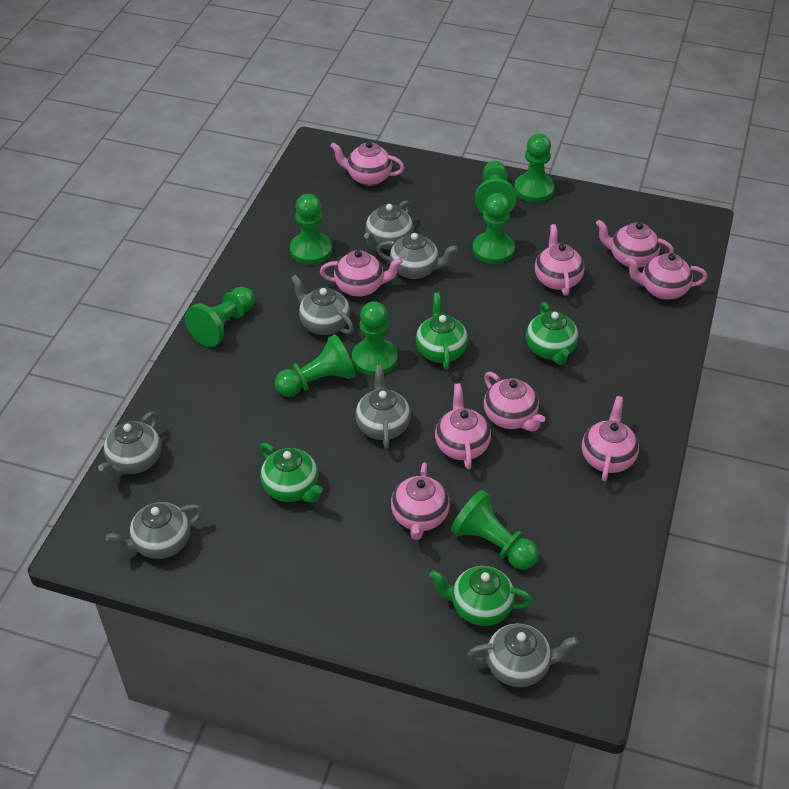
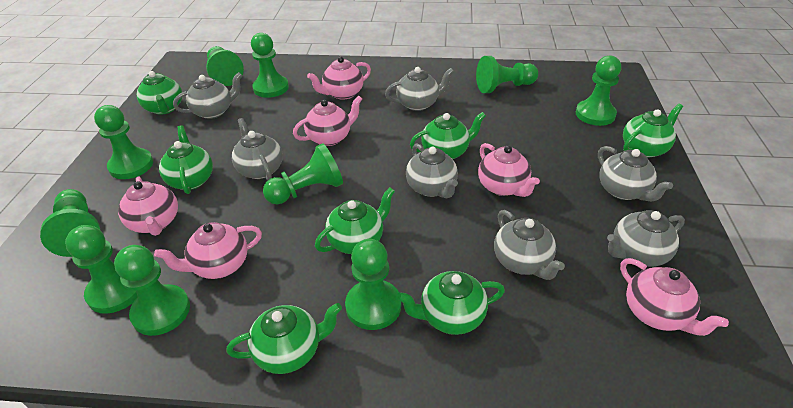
green pawn: 8 -> 10
green teapot: 4 -> 7
pink teapot: 9 -> 6

